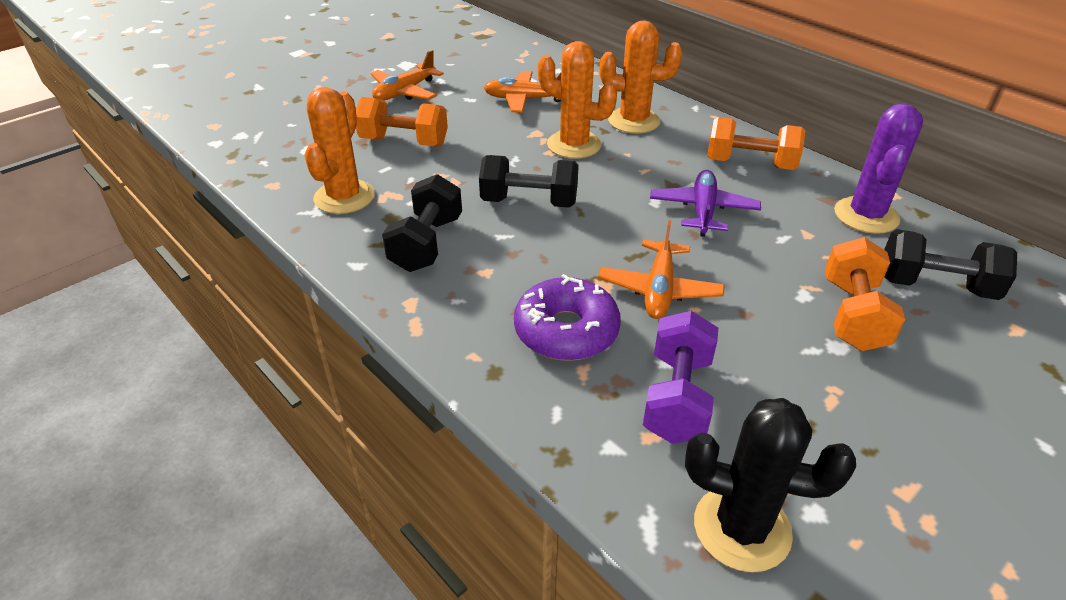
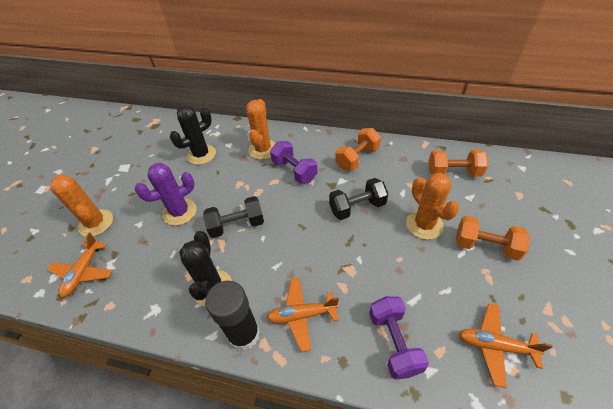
black cactus: 1 -> 2
black dumbbell: 3 -> 2
black glue stick: 0 -> 1
purple donut: 1 -> 0
purple dumbbell: 1 -> 2
purple plane: 1 -> 0

